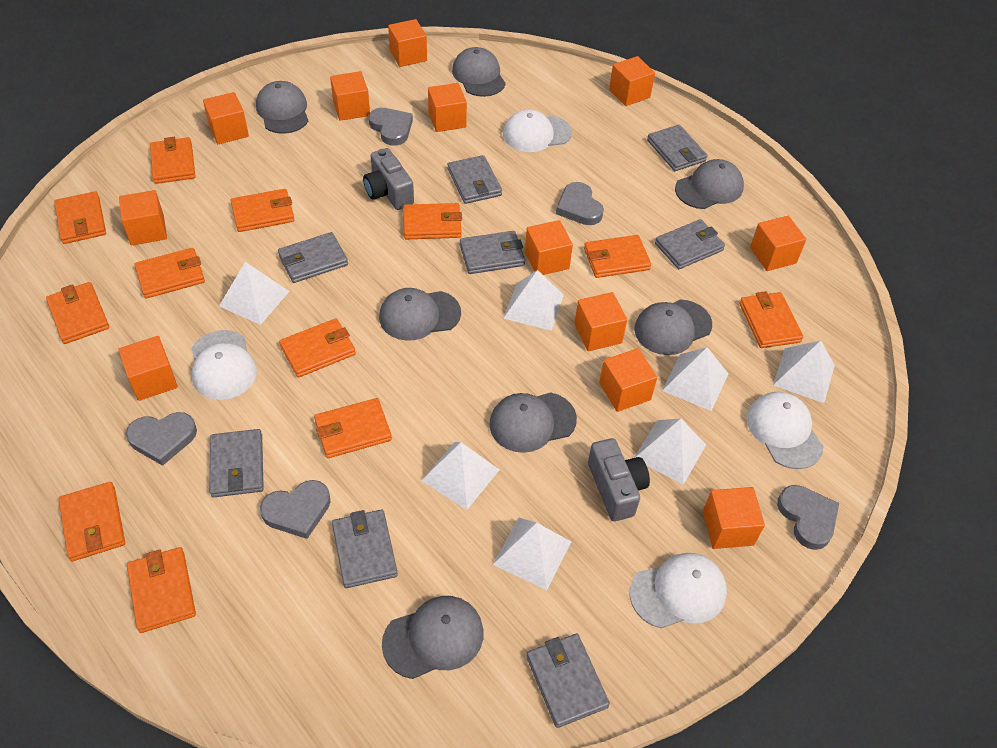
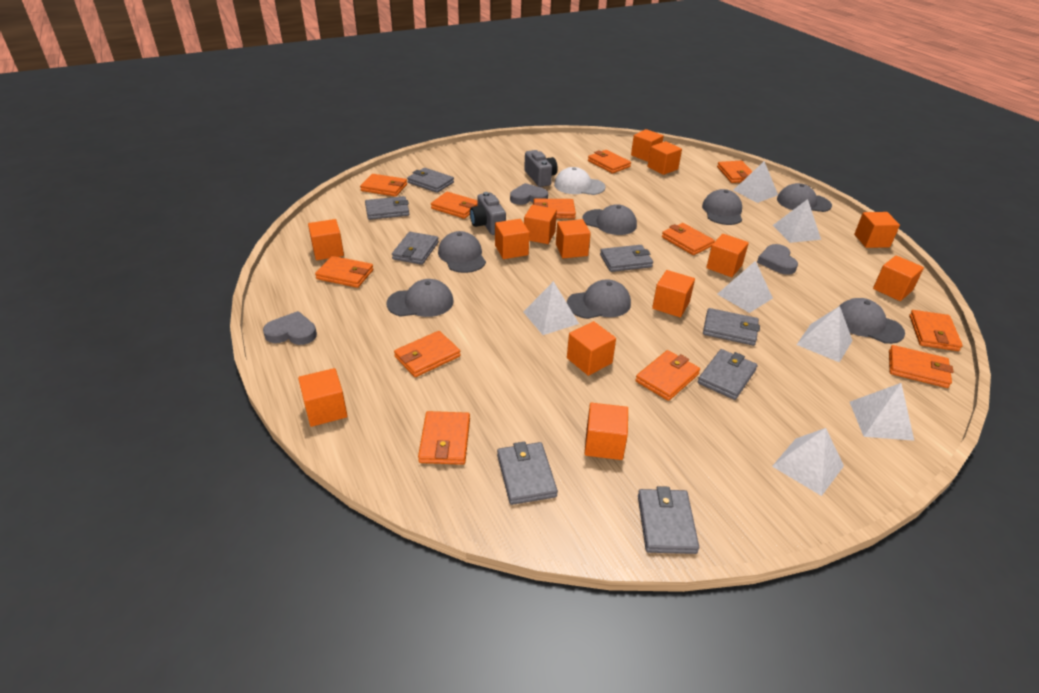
grey heart: 5 -> 3
orange cube: 12 -> 13
white cap: 4 -> 1

